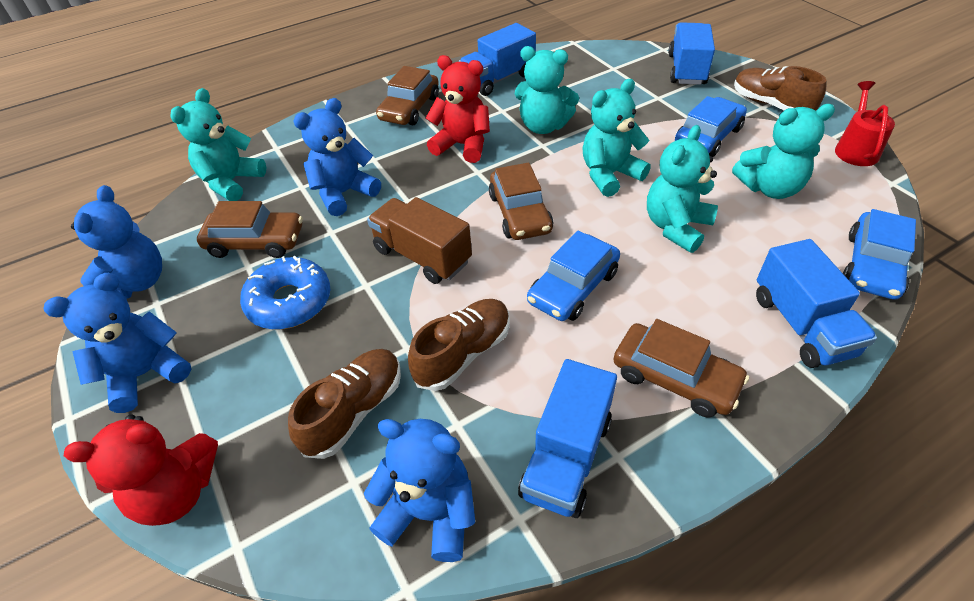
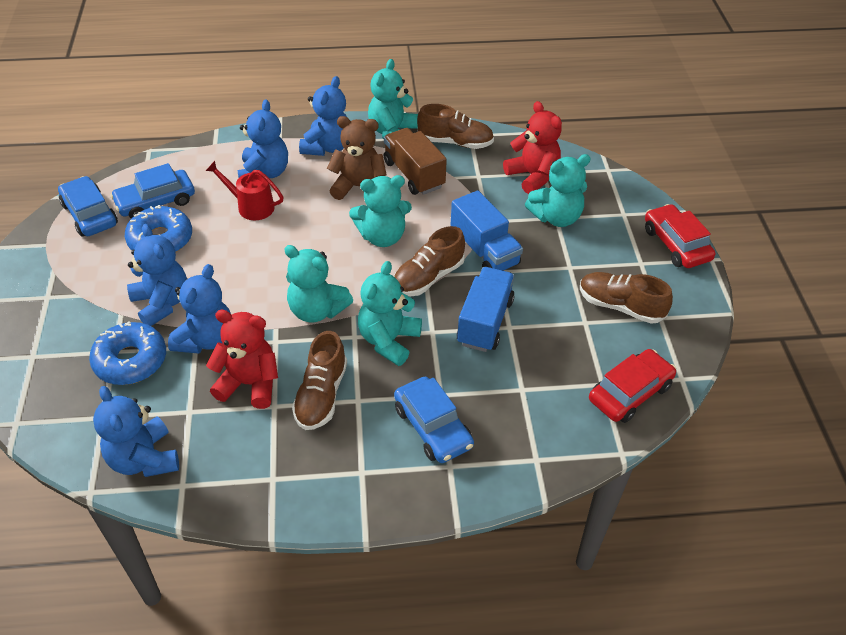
blue donut: 1 -> 2
blue teddy bear: 4 -> 5
blue truck: 4 -> 2
brown car: 4 -> 0
brown shoe: 3 -> 4
brown teddy bear: 0 -> 1
red car: 0 -> 2

